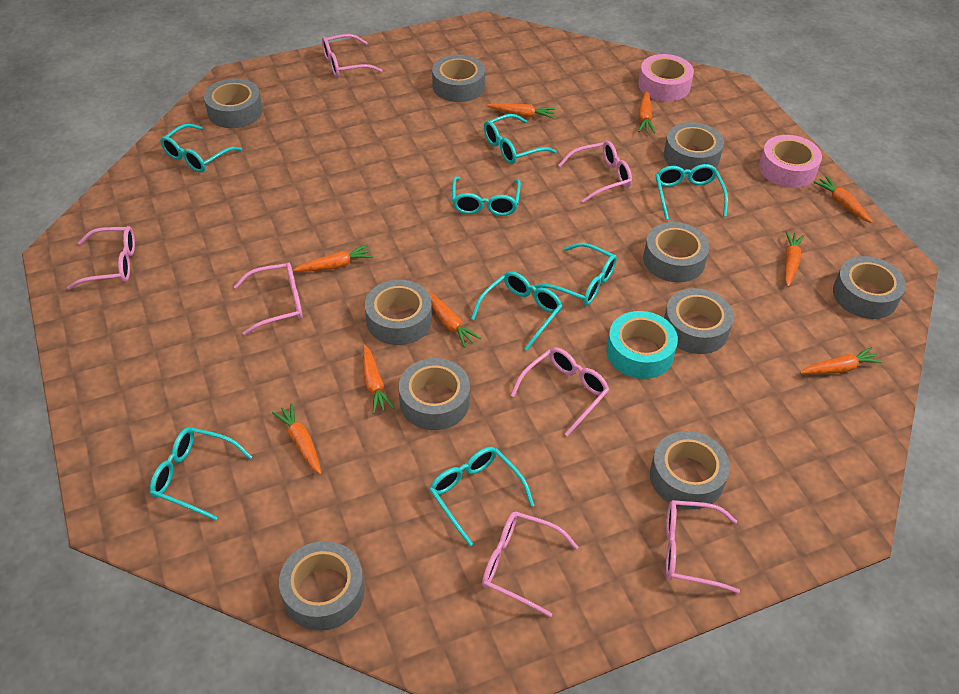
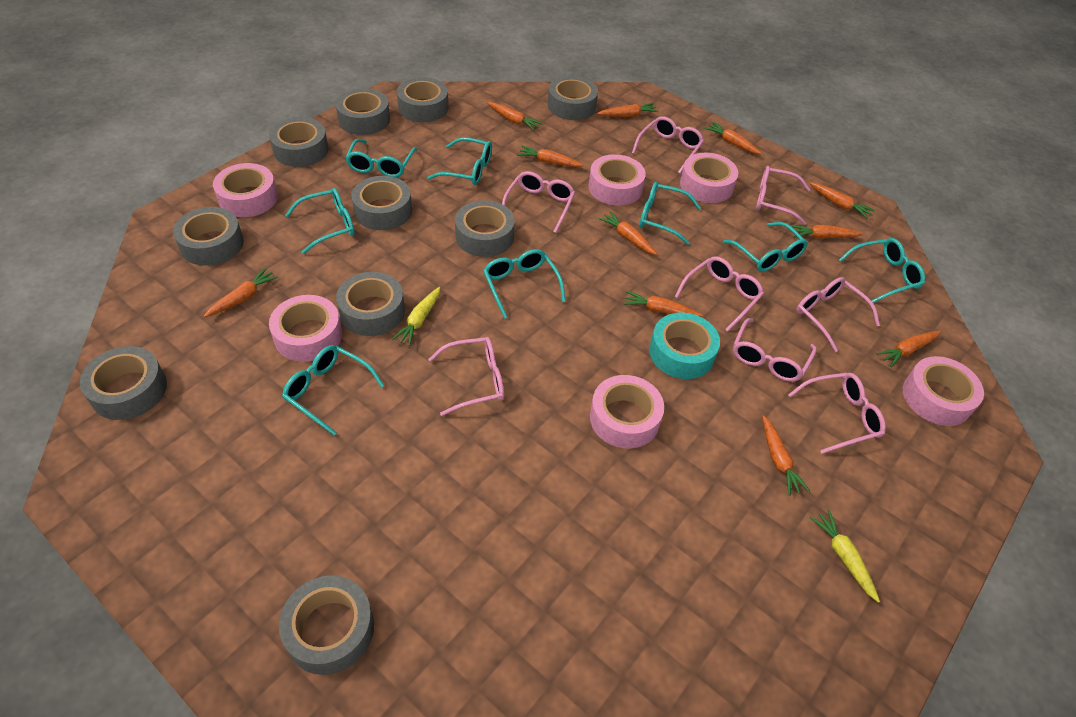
orange carrot: 9 -> 11
pink glasses: 7 -> 8
pink tape: 2 -> 6
yellow carrot: 0 -> 2

